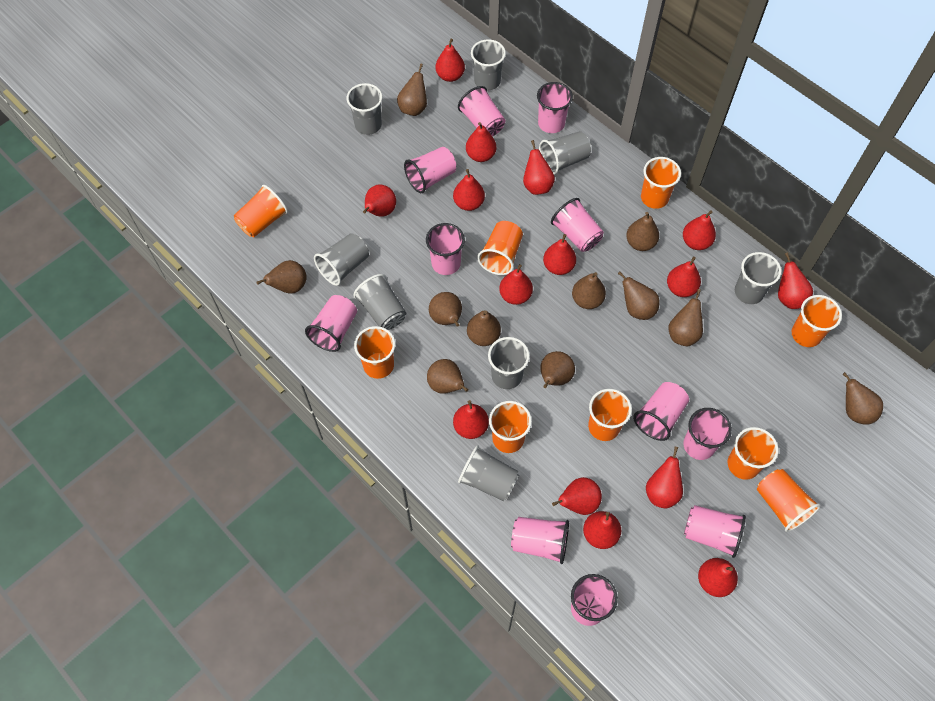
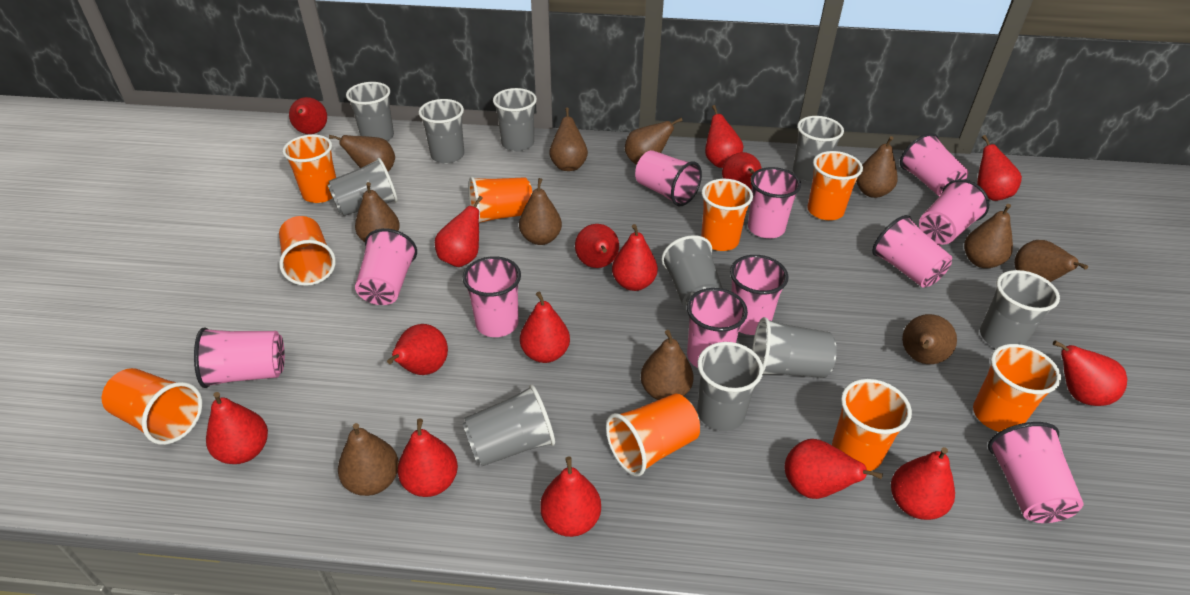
grey cup: 8 -> 10

